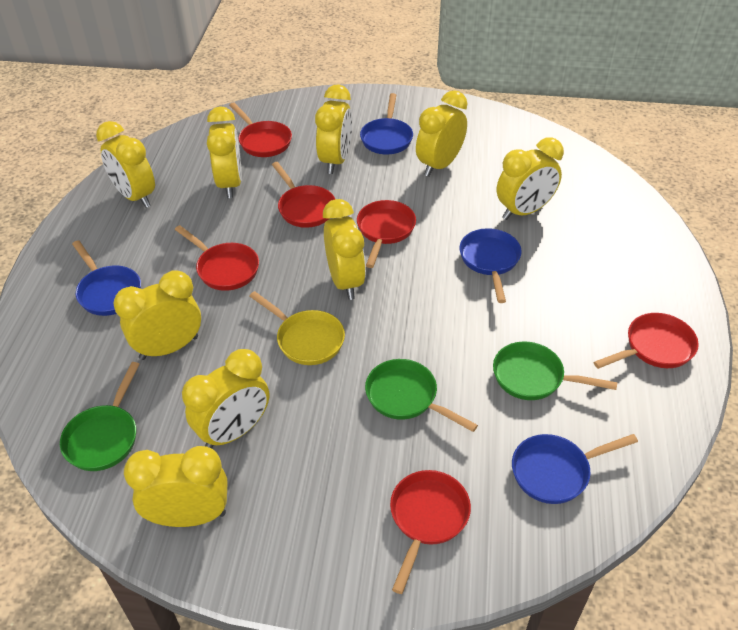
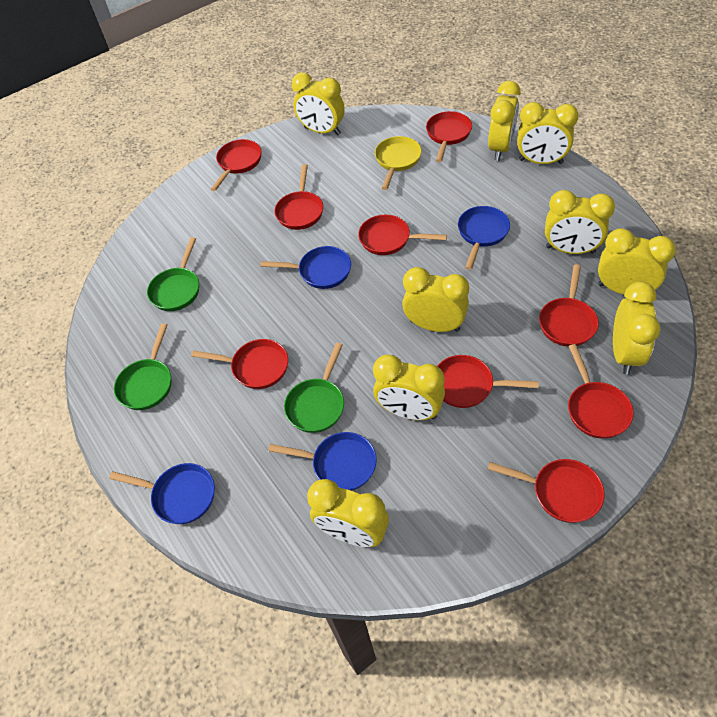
red pan: 6 -> 9

